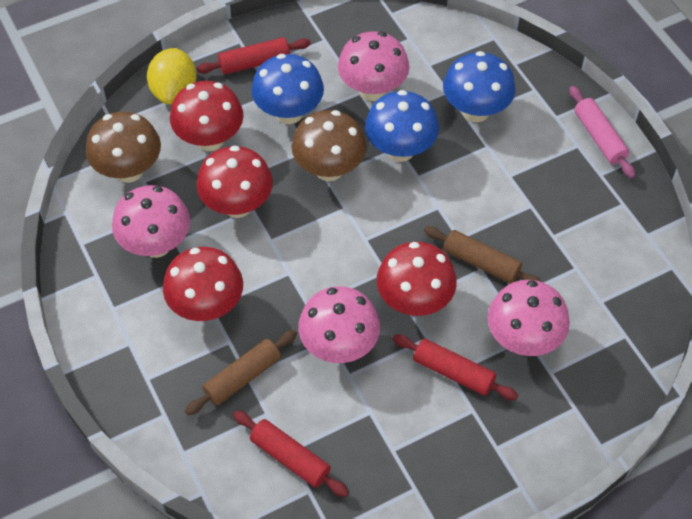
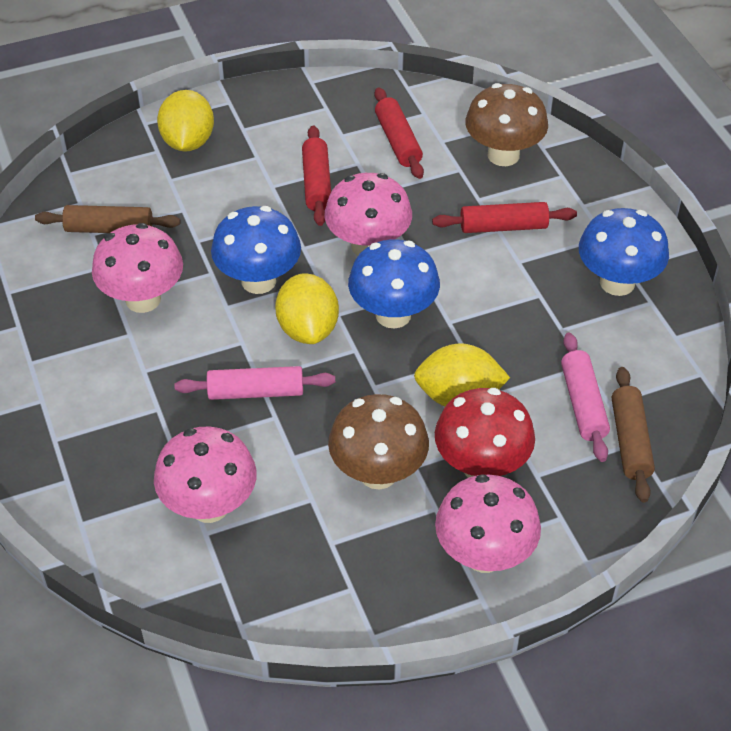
pink rolling pin: 1 -> 2
red mushroom: 4 -> 1
yellow lemon: 1 -> 3

